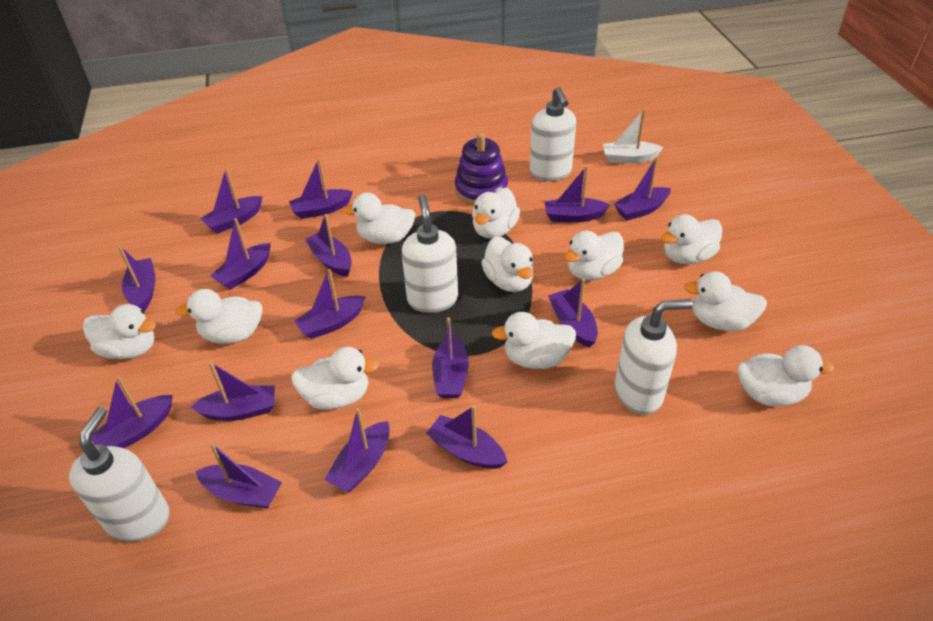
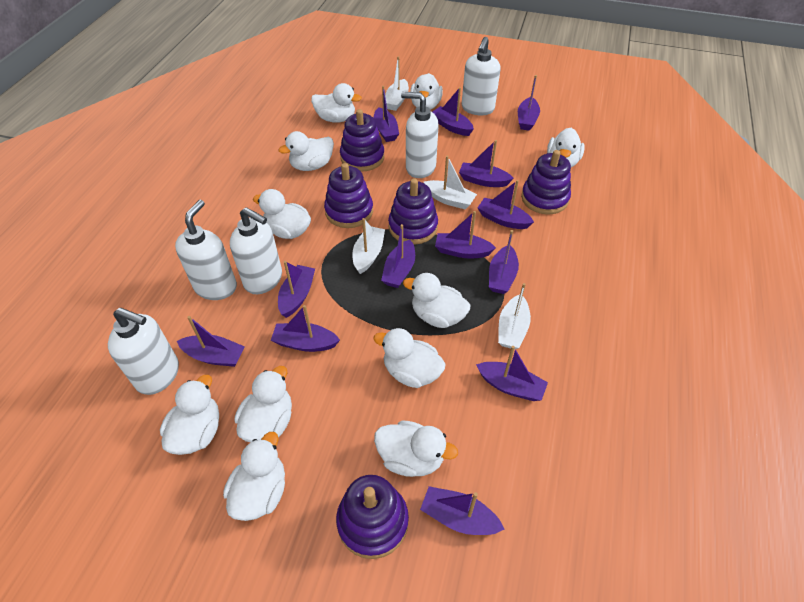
purple boat: 15 -> 13
purple stacking toy: 1 -> 5
white boat: 1 -> 4
white soap dispenser: 4 -> 5

